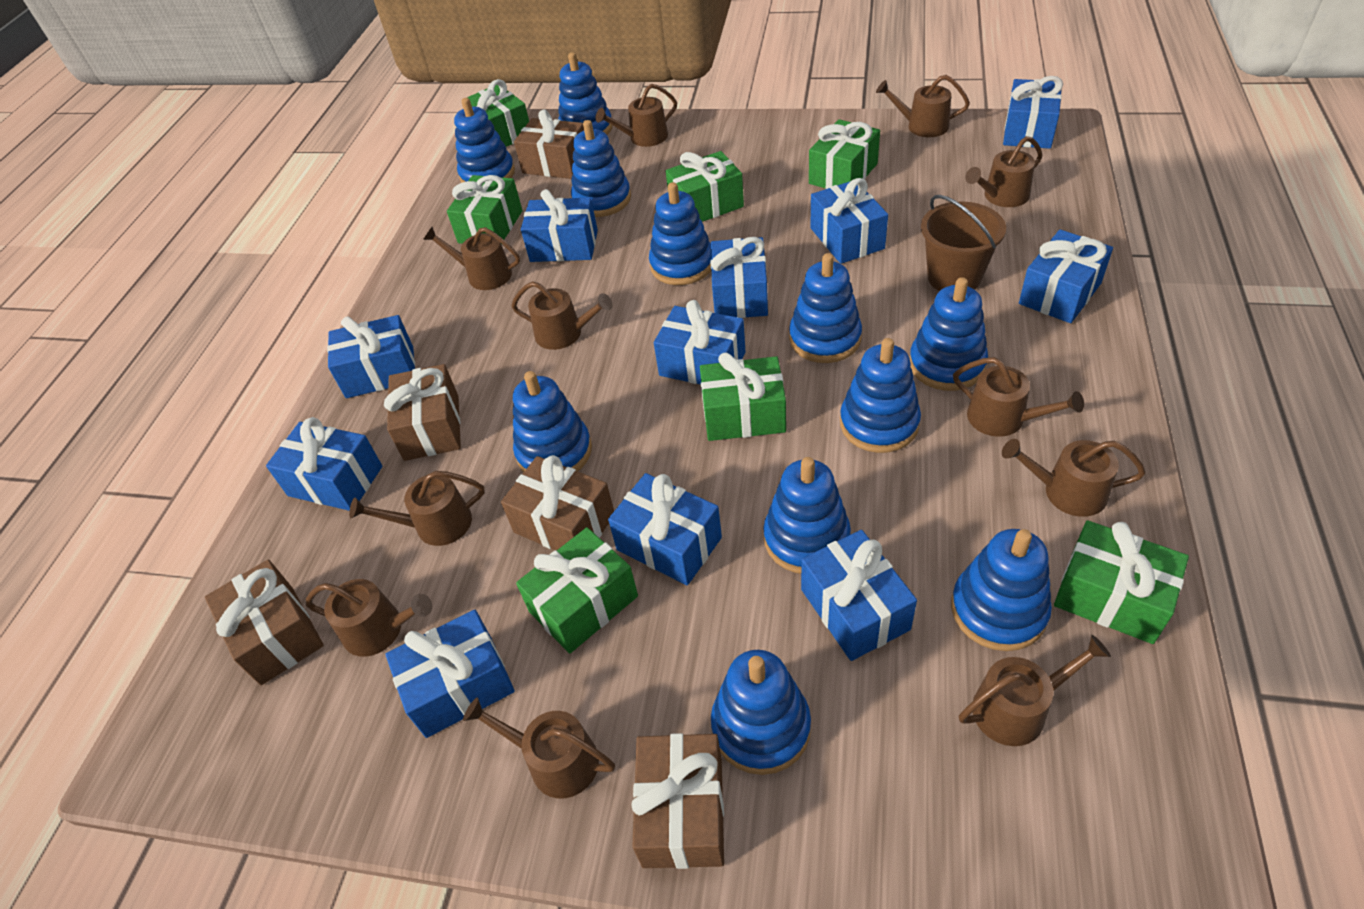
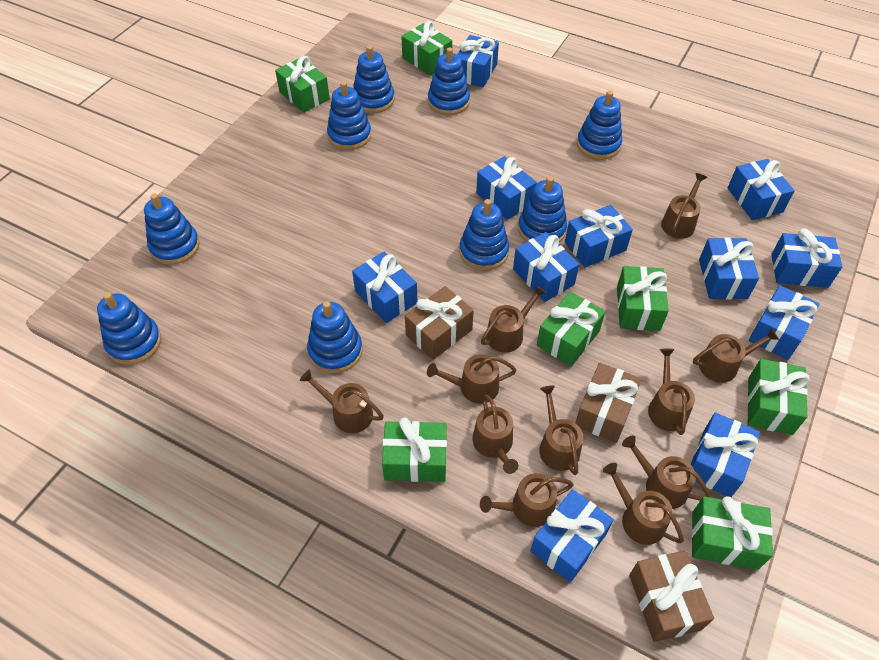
blue stacking toy: 11 -> 9
brown bucket: 1 -> 0
brown gift: 5 -> 3

